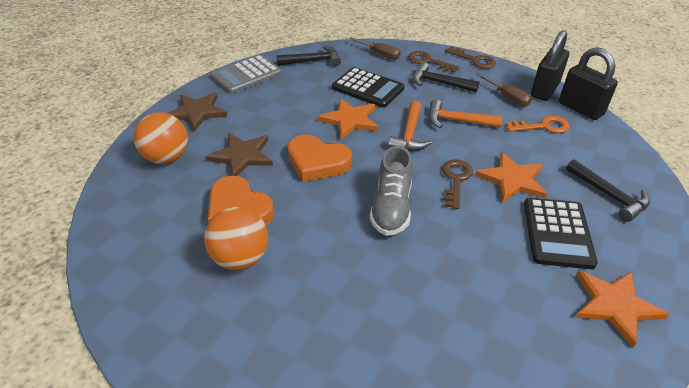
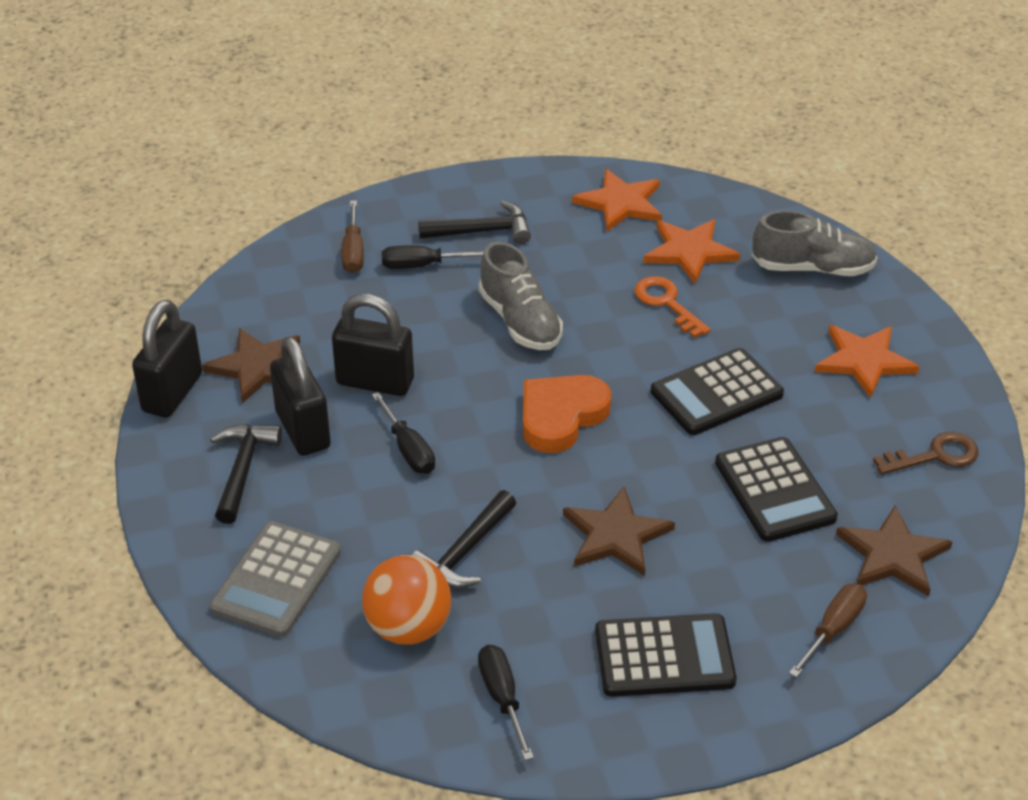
black calculator: 2 -> 3
black padlock: 2 -> 3
black screwdriver: 0 -> 3
brown key: 3 -> 1
brown star: 2 -> 3
grey shoe: 1 -> 2
orange ball: 2 -> 1
orange hammer: 2 -> 0
orange heart: 2 -> 1

